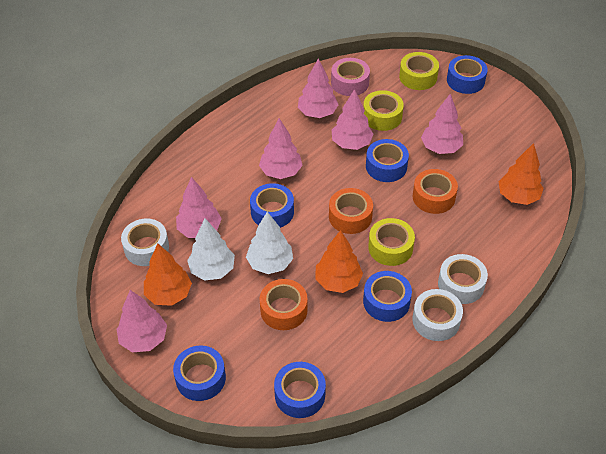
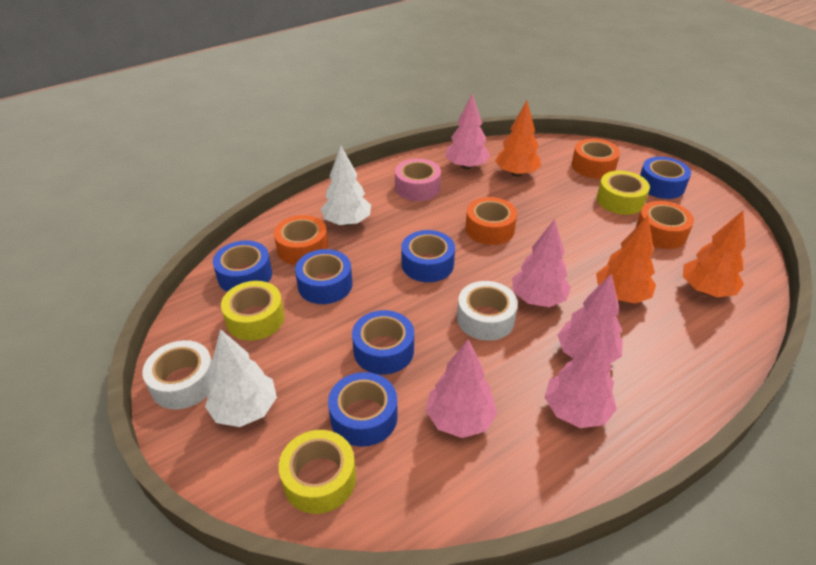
orange tape: 3 -> 4
pink tree: 6 -> 5
white tape: 3 -> 2

